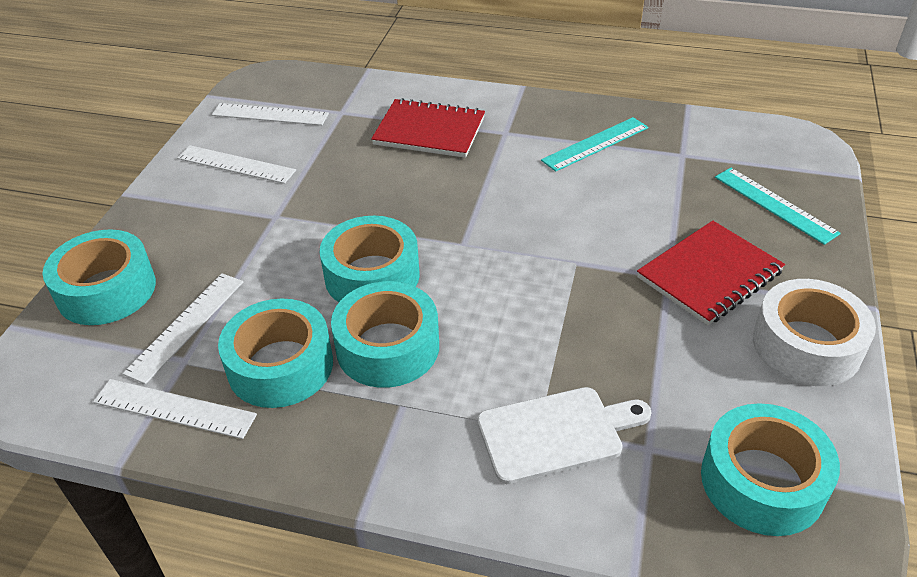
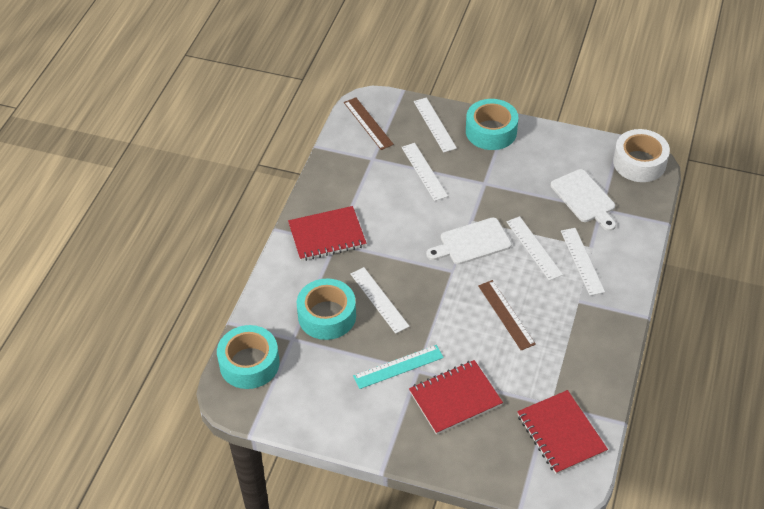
brown ruler: 0 -> 2
red notebook: 2 -> 3
turquoise ruler: 2 -> 1
turquoise tape: 5 -> 3
white cutting board: 1 -> 2
white ruler: 4 -> 5

